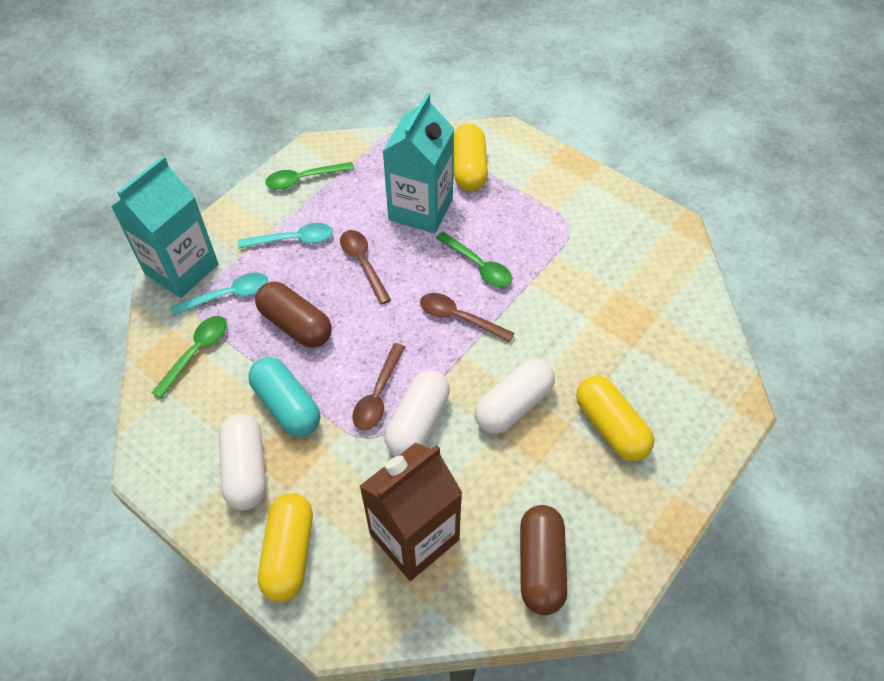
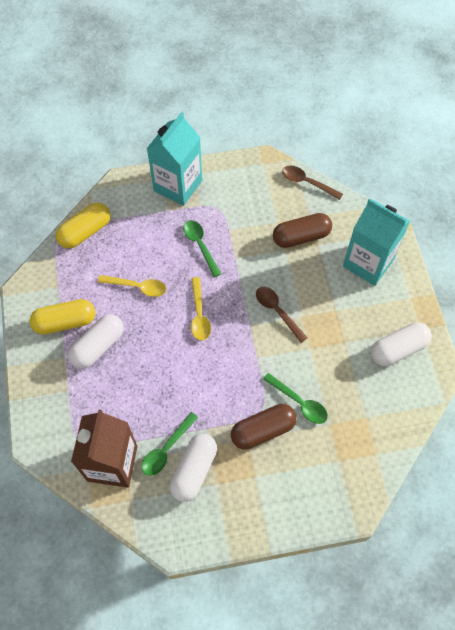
brown spoon: 3 -> 2
turquoise capsule: 1 -> 0
turquoise spoon: 2 -> 0
yellow capsule: 3 -> 2
yellow spoon: 0 -> 2

